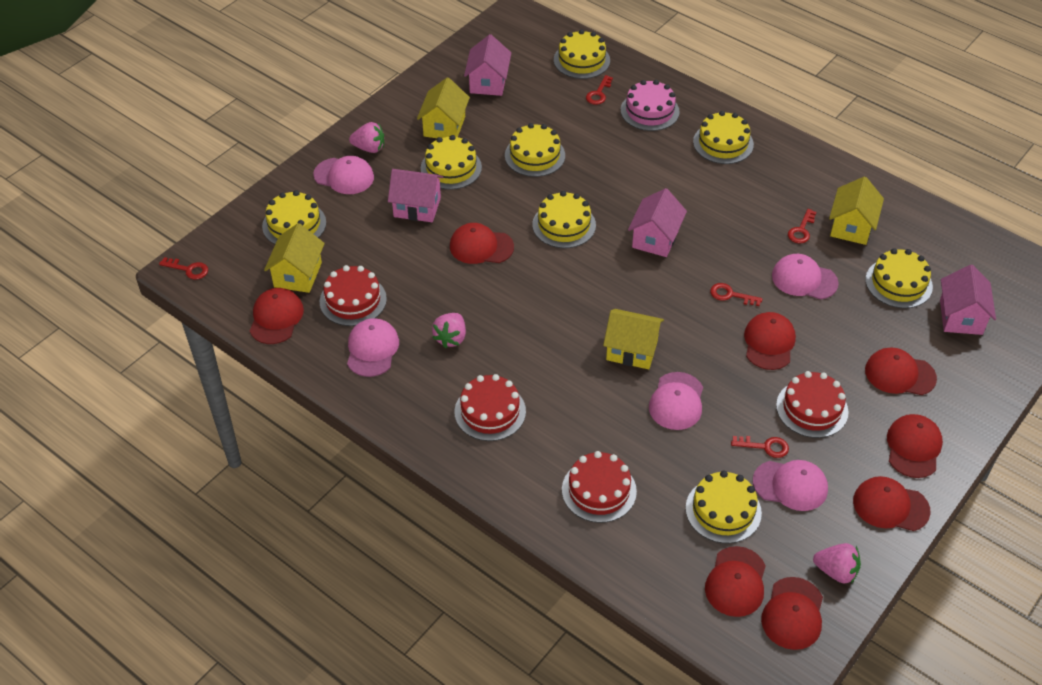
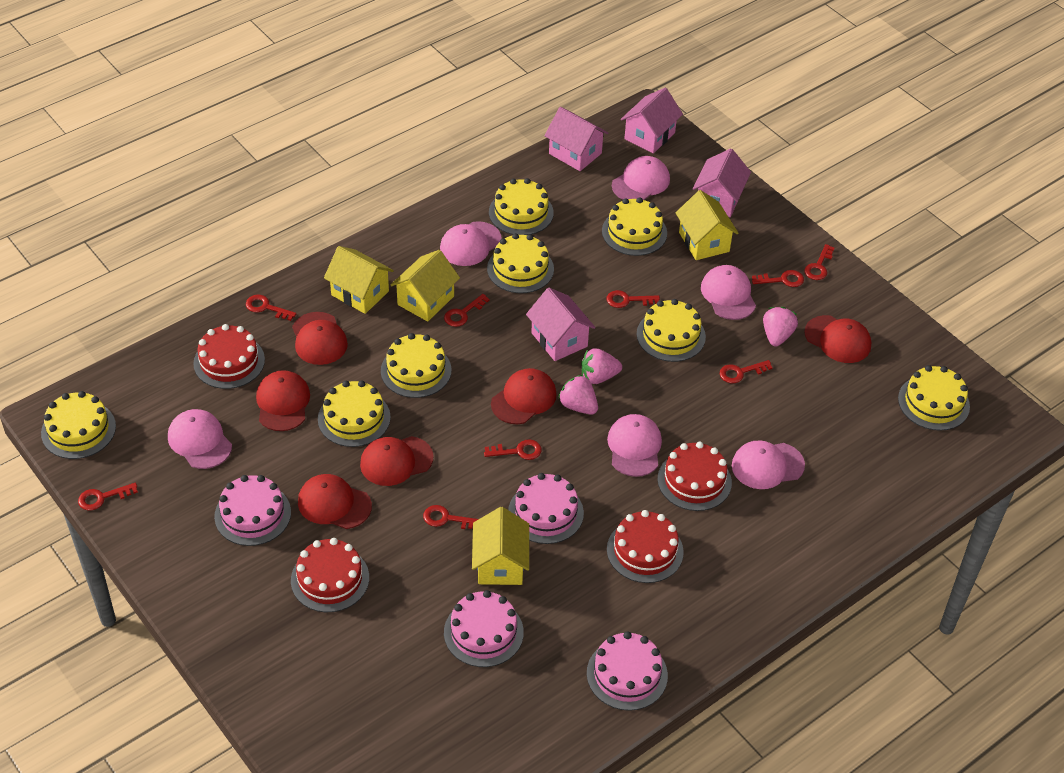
pink cake: 1 -> 4
pink cap: 5 -> 6
red cap: 8 -> 6
red key: 5 -> 9

